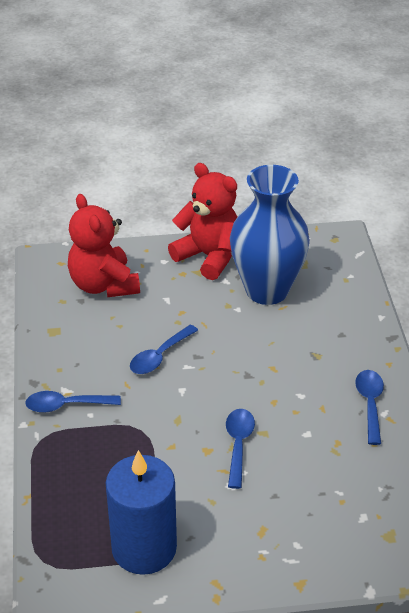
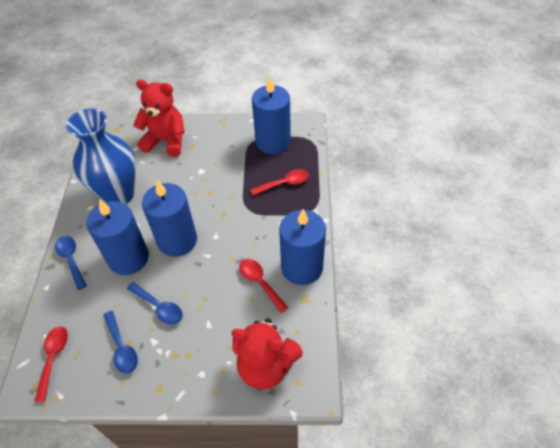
blue candle: 1 -> 4
blue spoon: 4 -> 3
red spoon: 0 -> 3

